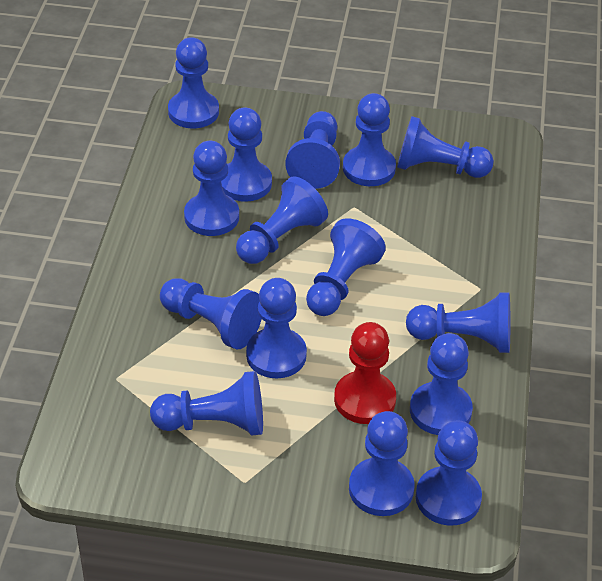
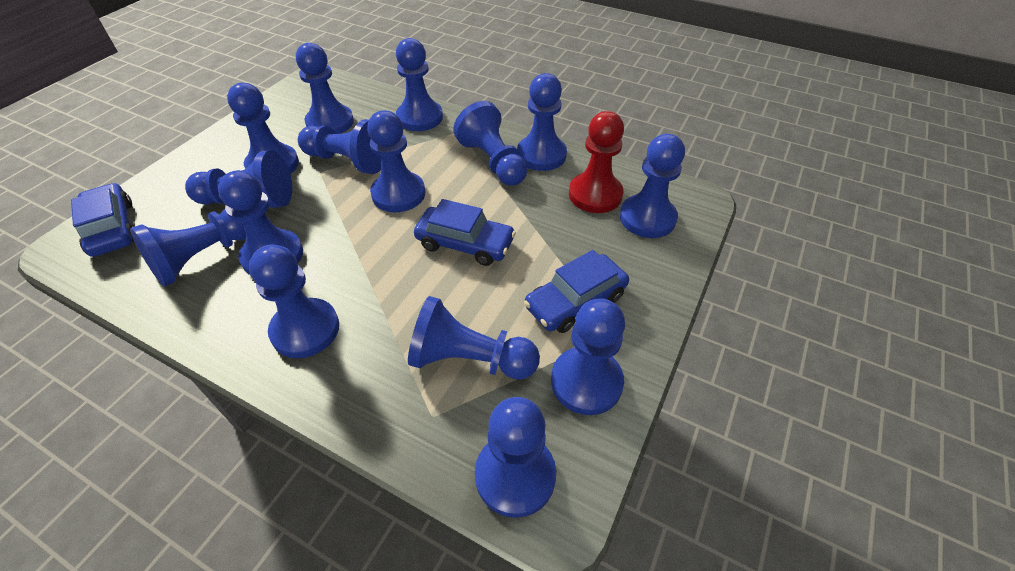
blue car: 0 -> 3

